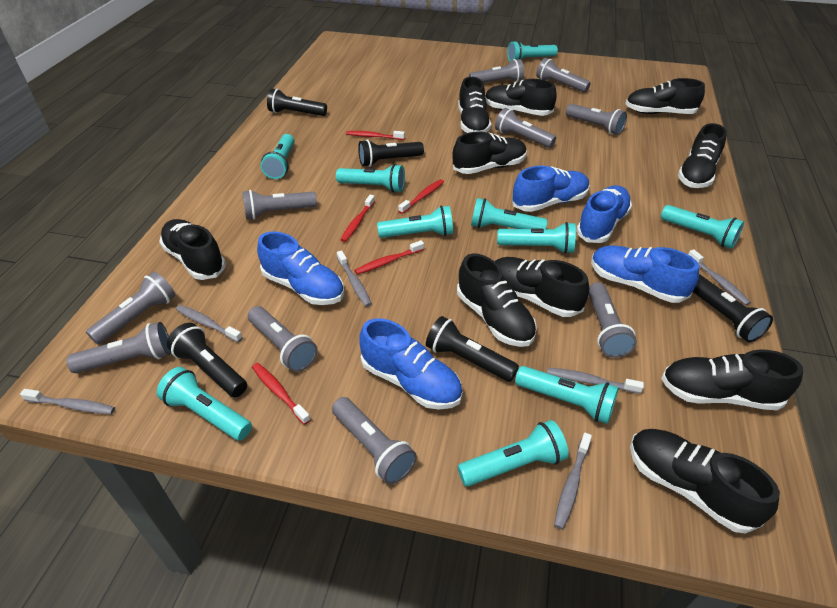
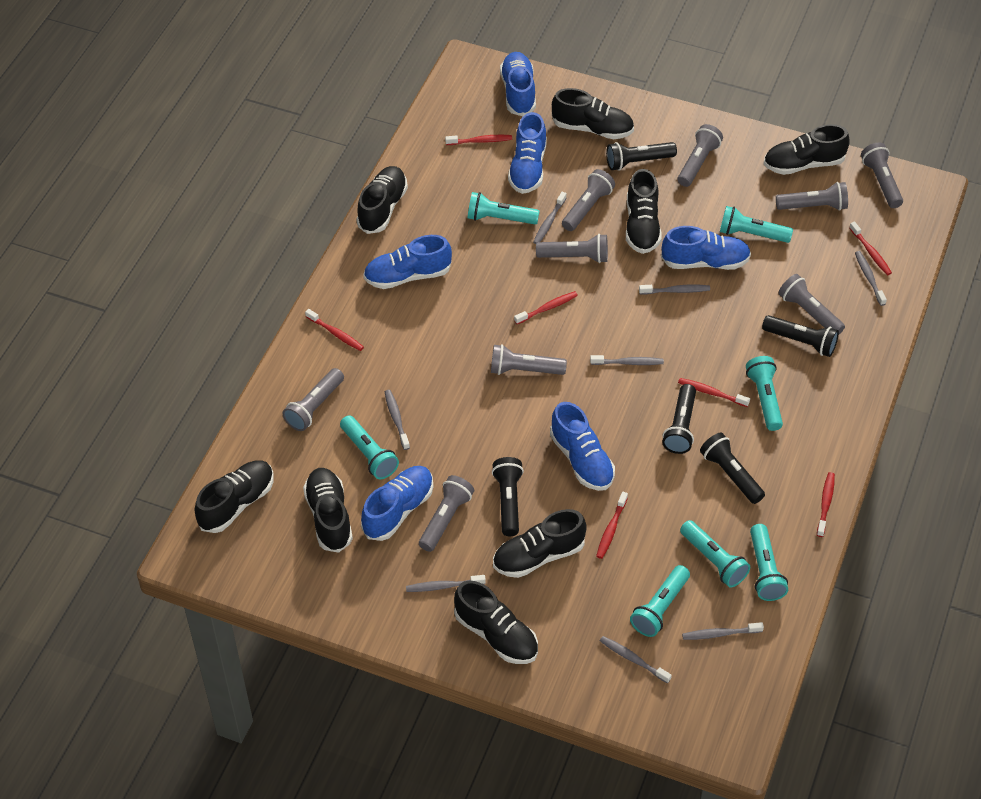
black shoe: 10 -> 8
blue shoe: 5 -> 6
grey flashlight: 10 -> 9
grey toothbrush: 6 -> 8
red toothbrush: 5 -> 7
turquoise flashlight: 10 -> 7

